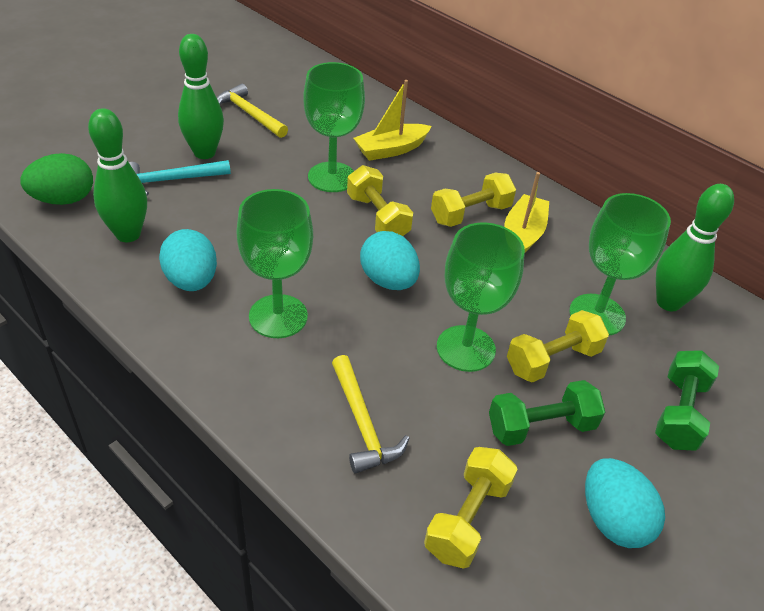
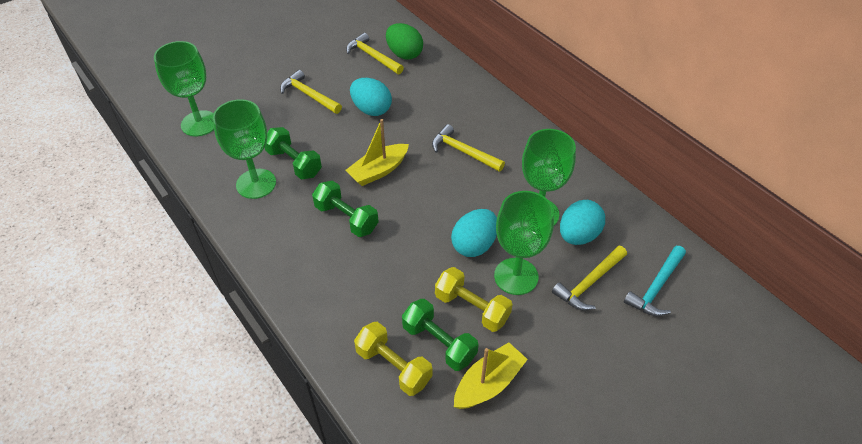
green bowling pin: 3 -> 0
green dumbbell: 2 -> 3
yellow dumbbell: 4 -> 2
yellow hammer: 2 -> 4

